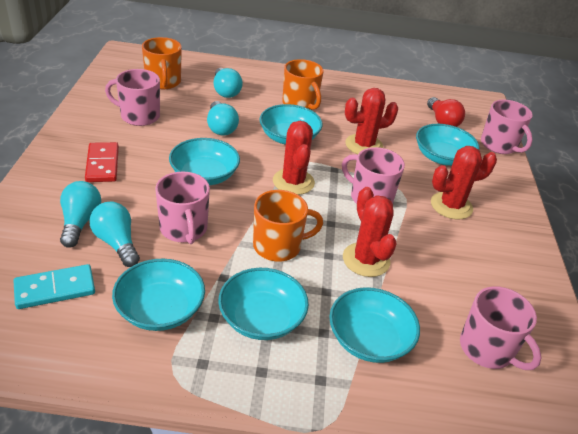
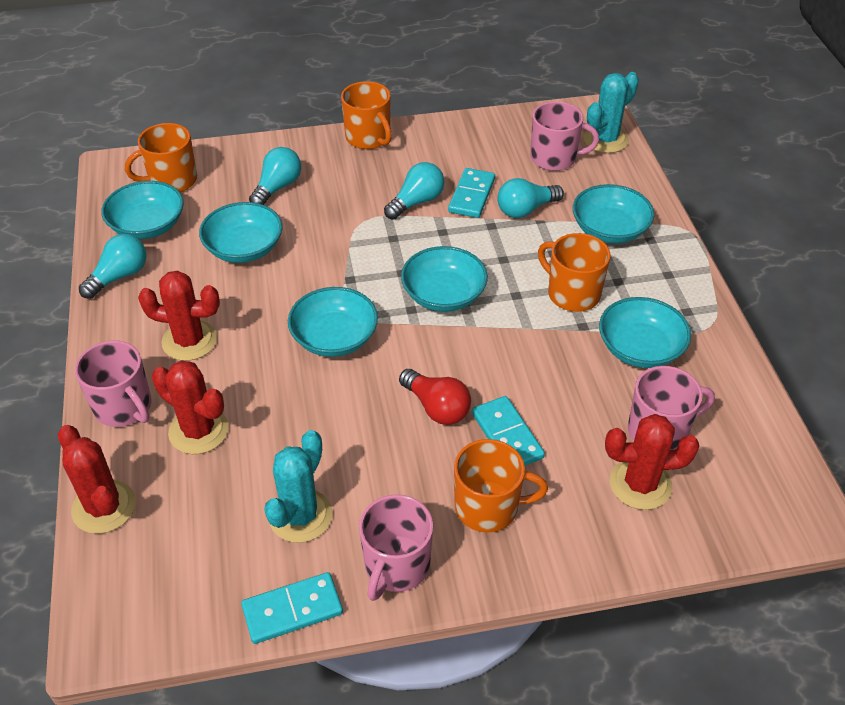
orange mug: 3 -> 4
pink mug: 5 -> 4
red domino: 1 -> 0
turquoise cactus: 0 -> 2
turquoise domino: 1 -> 3

